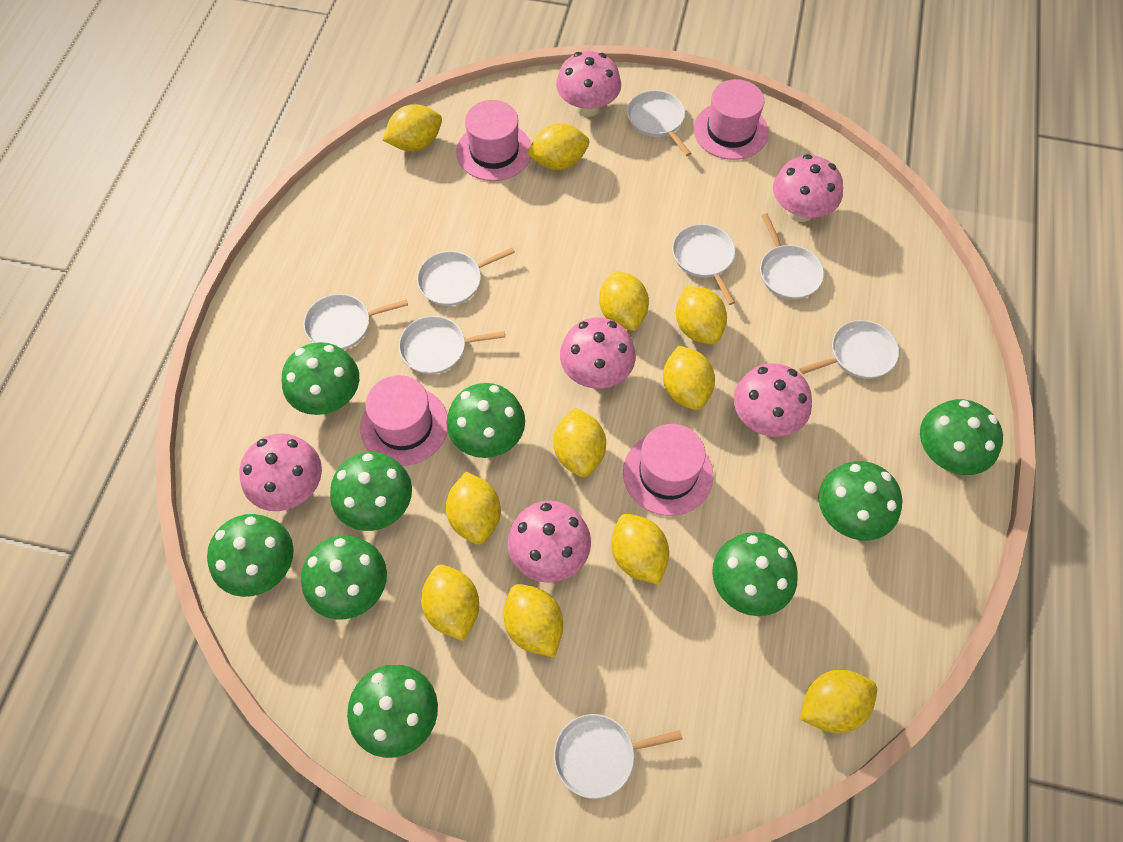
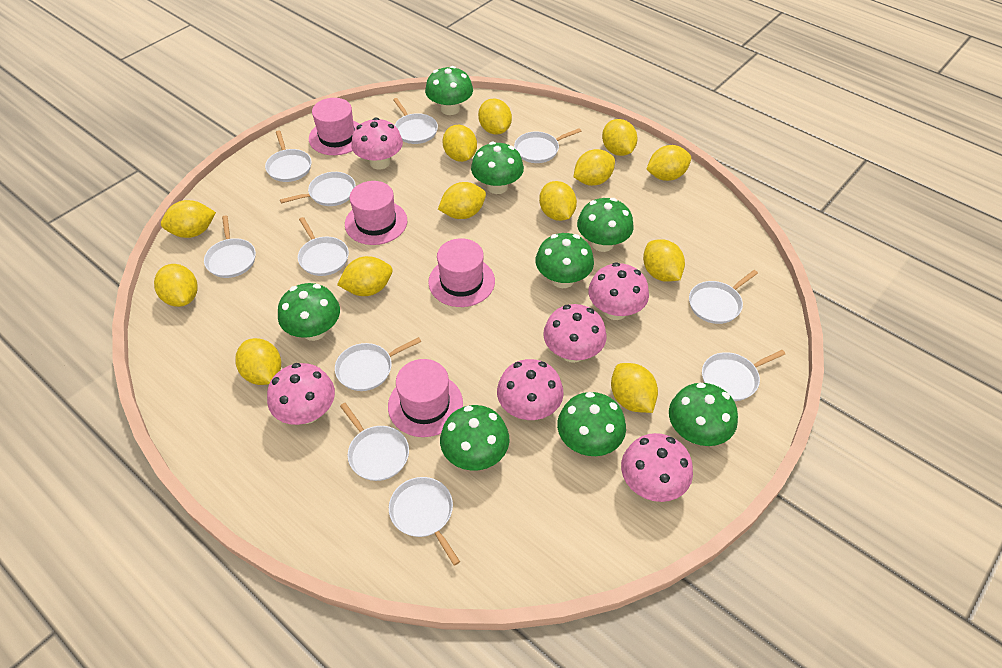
green mushroom: 9 -> 8
white pan: 8 -> 11
yellow lemon: 11 -> 13

